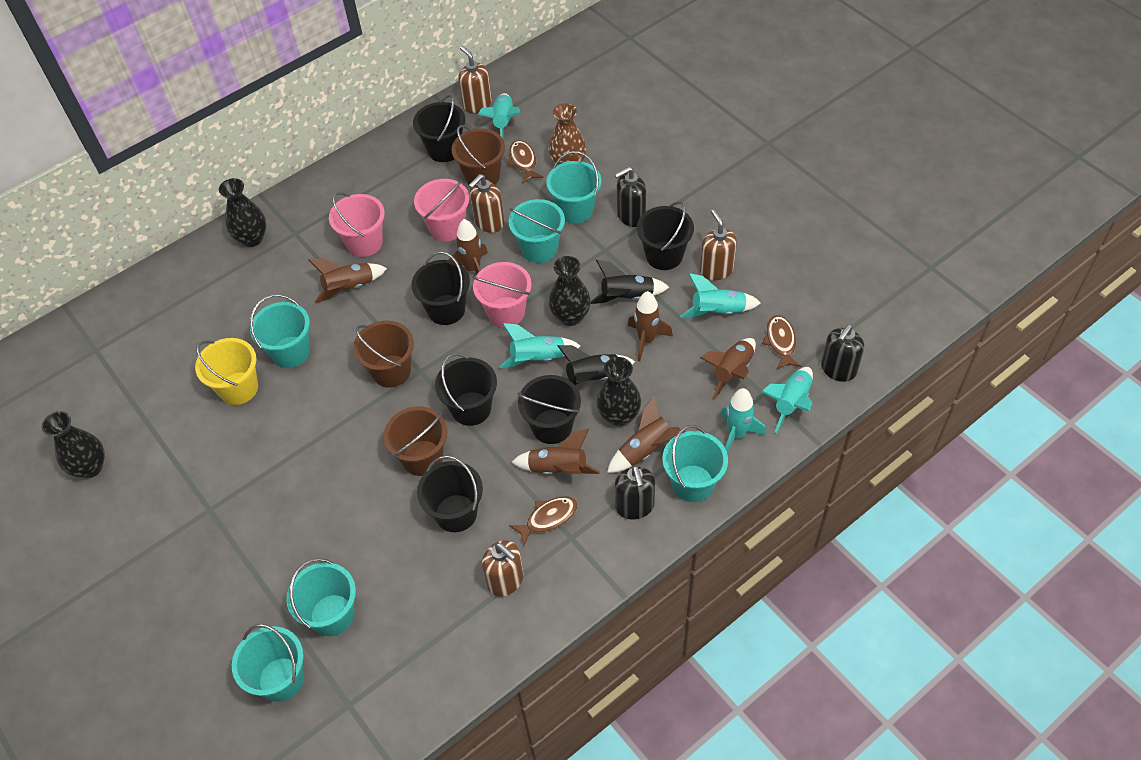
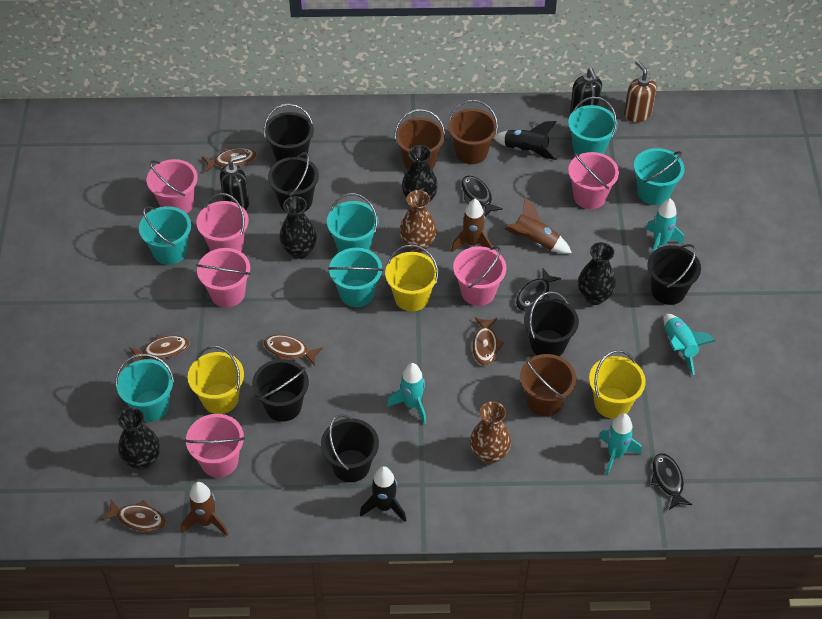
black fish: 0 -> 3
black soap dispenser: 3 -> 2
brown fish: 3 -> 5
brown rocket: 6 -> 3
brown soap dispenser: 4 -> 1
brown vase: 1 -> 2
pink bucket: 3 -> 6
turquoise rocket: 5 -> 4
yellow bucket: 1 -> 3

